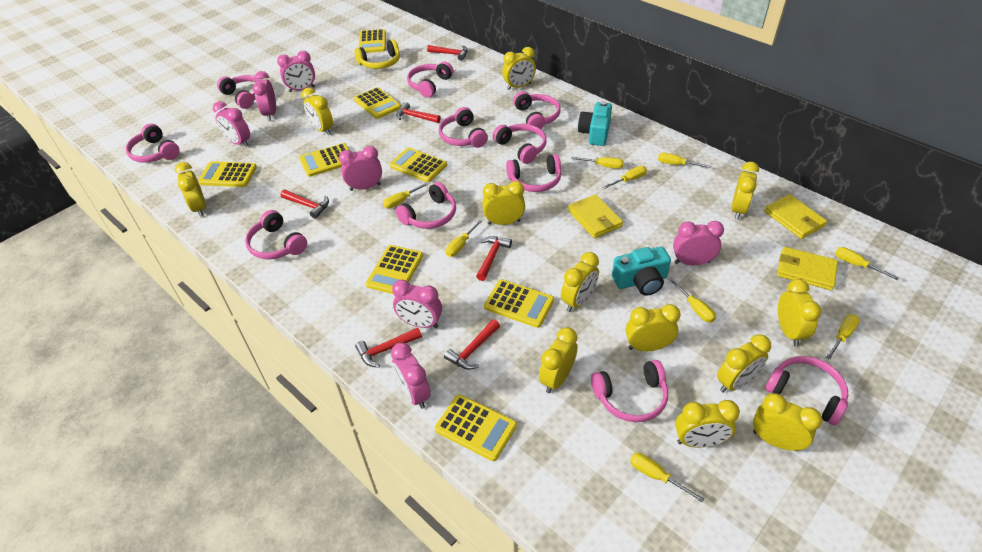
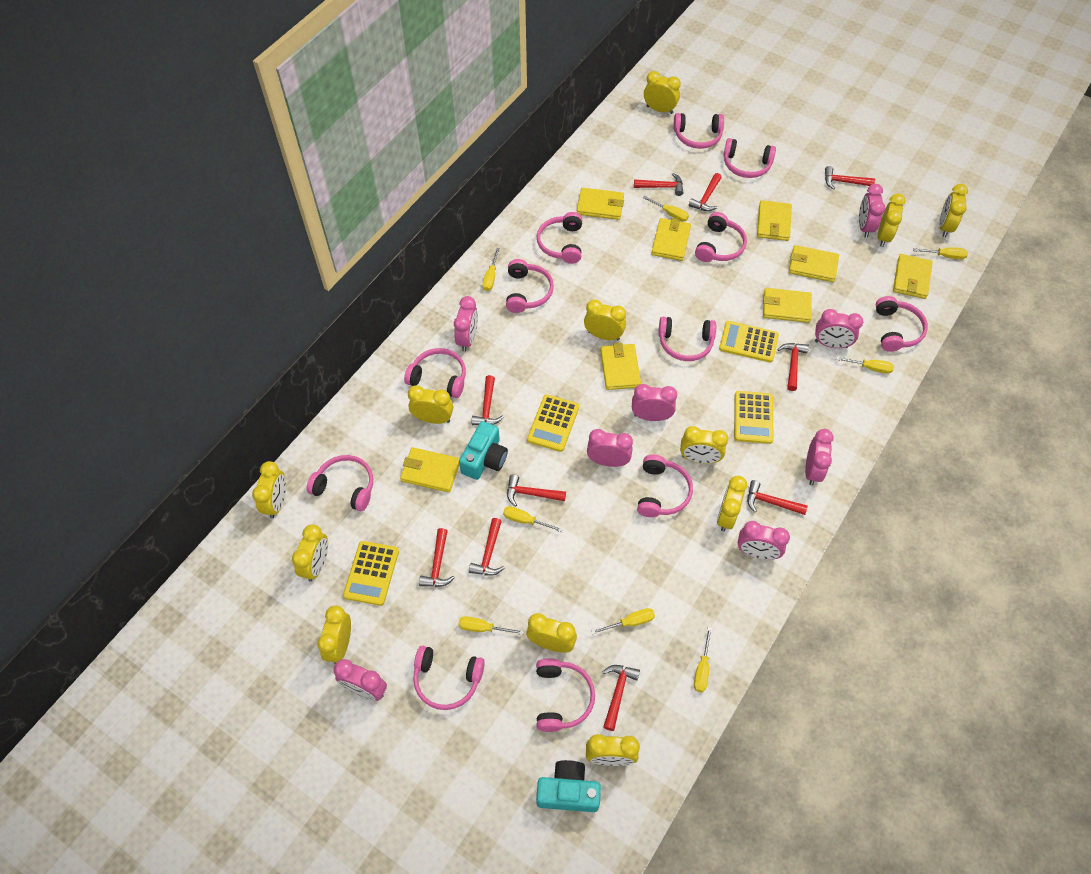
pink clock: 7 -> 8
pink headphones: 11 -> 12
red hammer: 6 -> 10
yellow calculator: 8 -> 4
yellow headphones: 1 -> 0
yellow screwdriver: 9 -> 8
yellow wallet: 3 -> 8

